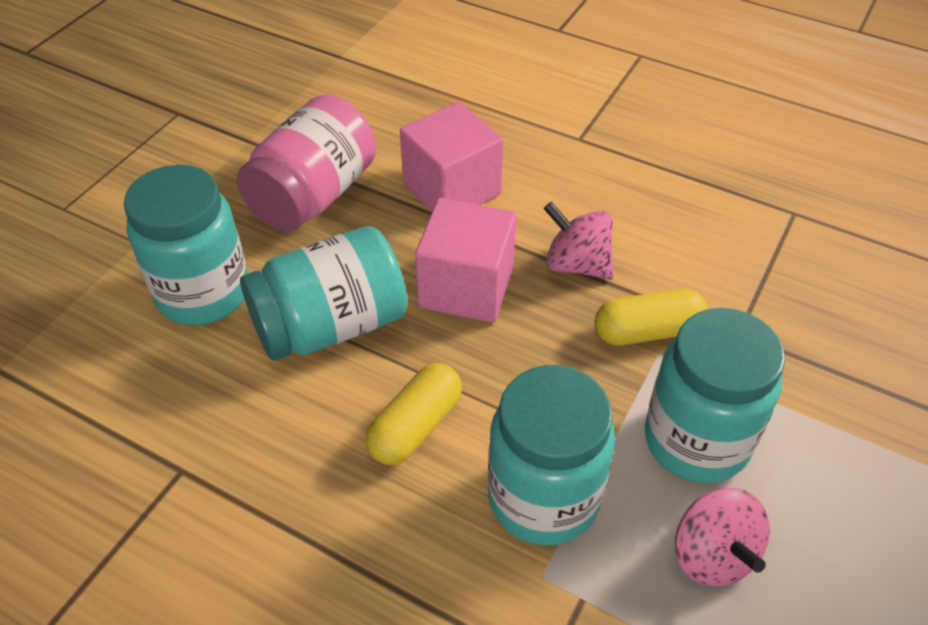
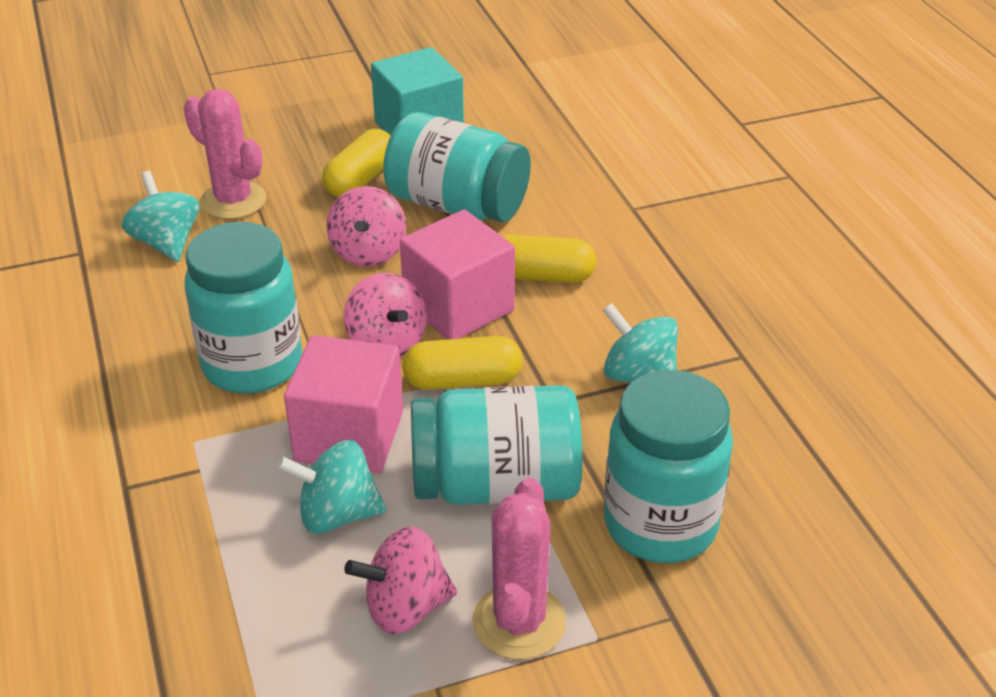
pink cactus: 0 -> 2
pink jar: 1 -> 0
pink spinning top: 2 -> 3
turquoise cube: 0 -> 1
turquoise spinning top: 0 -> 3
yellow capsule: 2 -> 3

